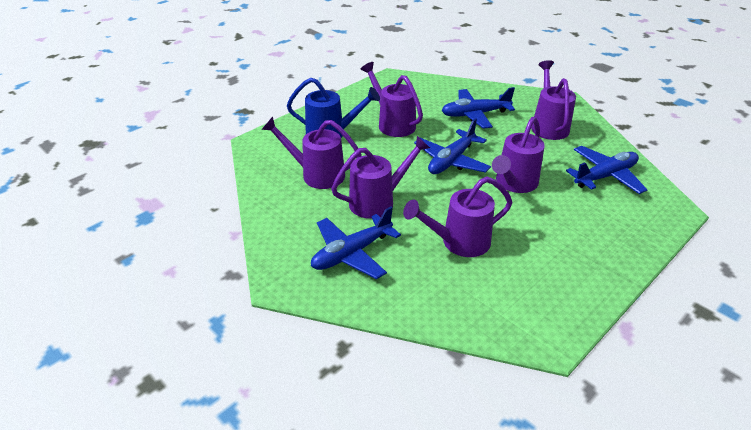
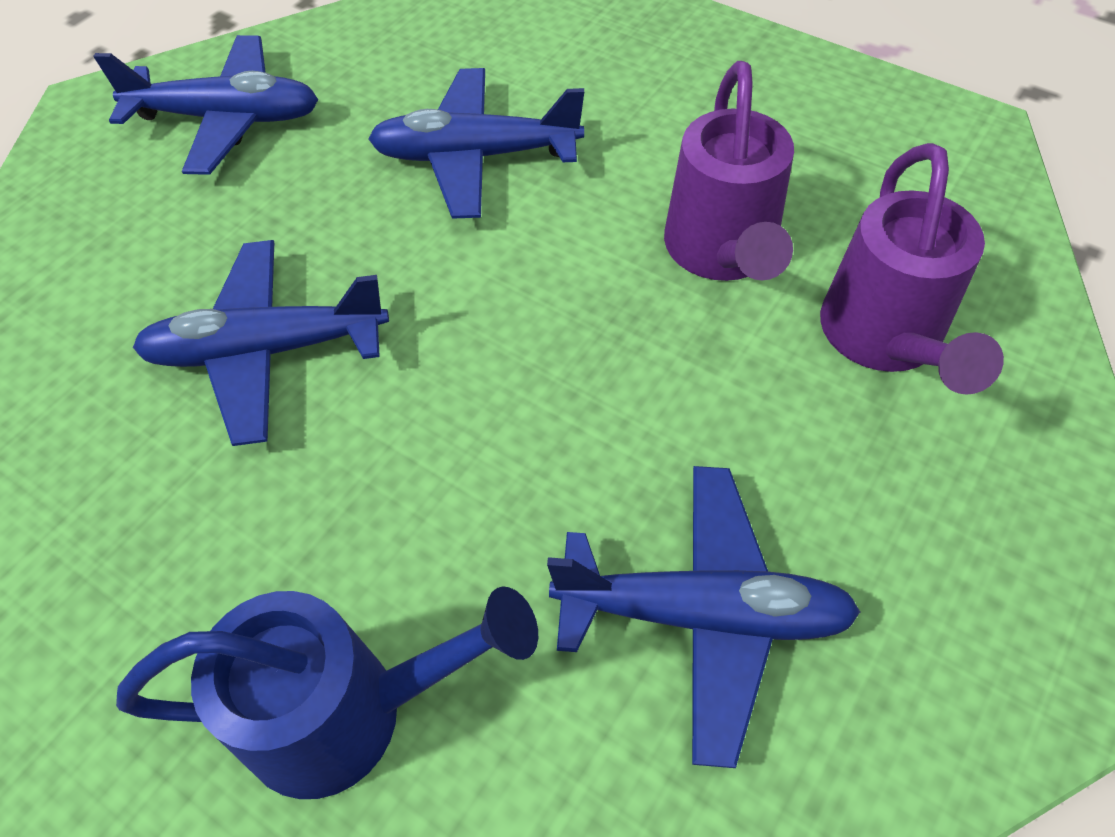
purple watering can: 6 -> 2

